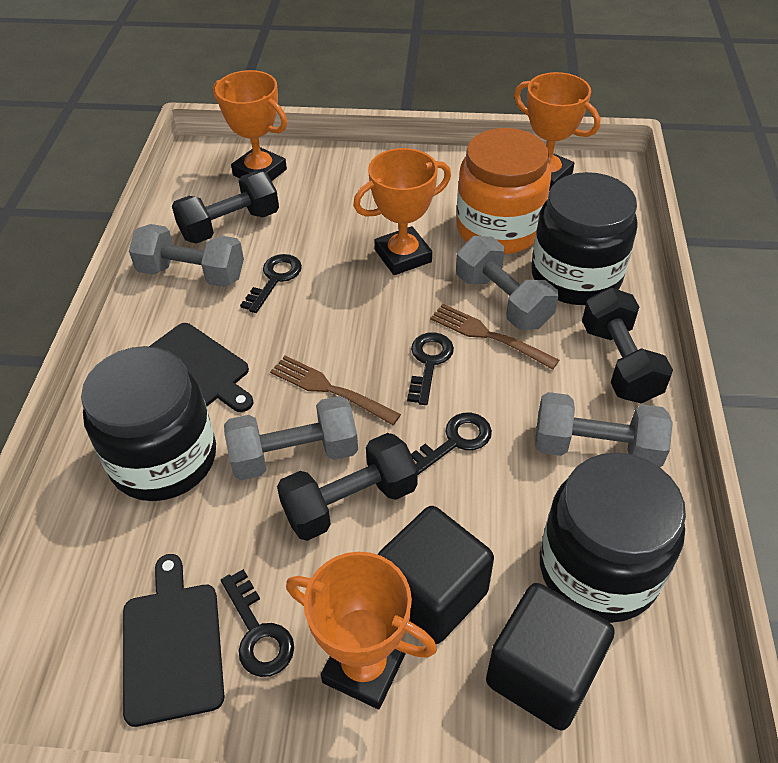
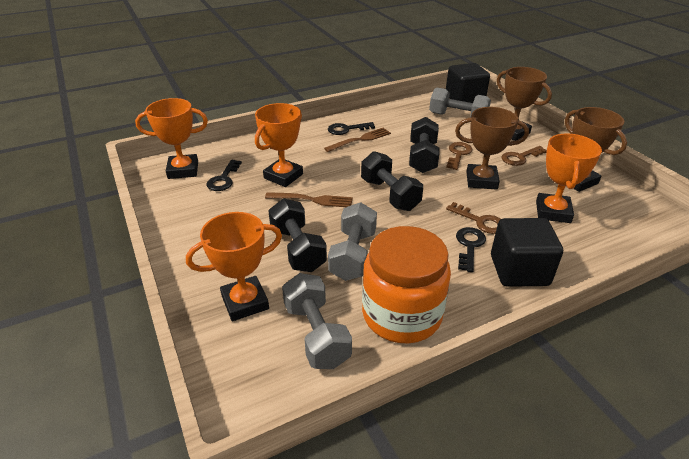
black cutting board: 2 -> 0
black jar: 3 -> 0
black key: 4 -> 3
brown key: 0 -> 3
brown trophy: 0 -> 3
grey dumbbell: 4 -> 3

